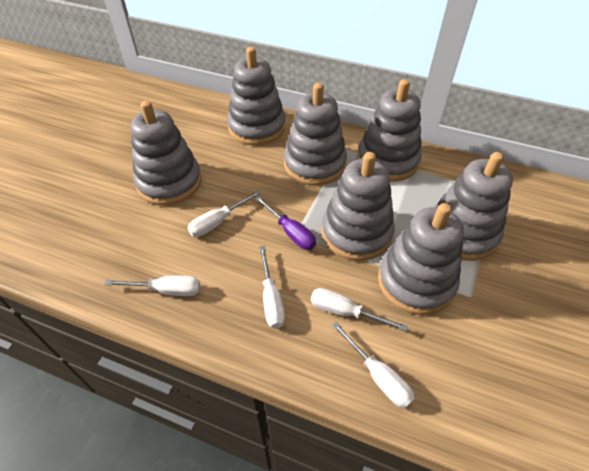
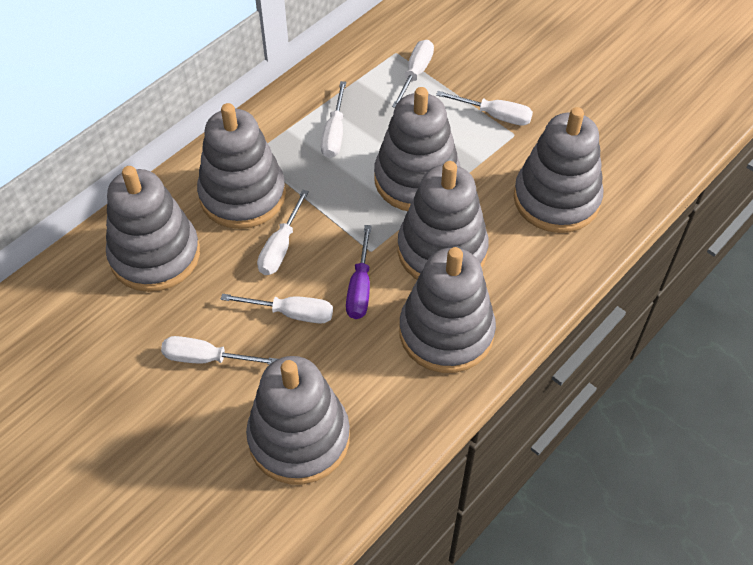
white screwdriver: 5 -> 6

